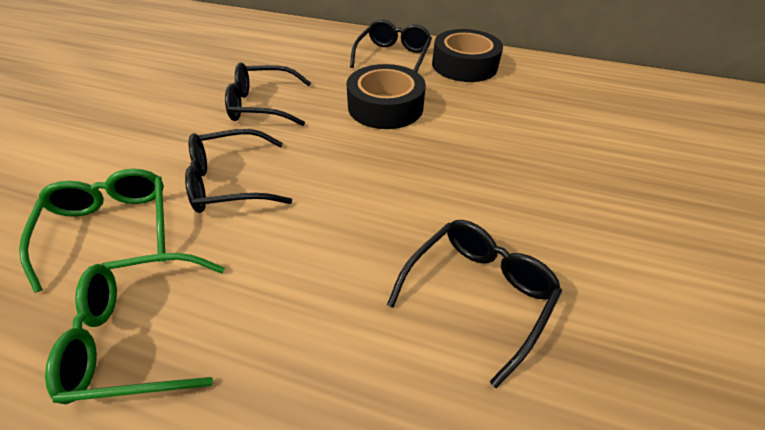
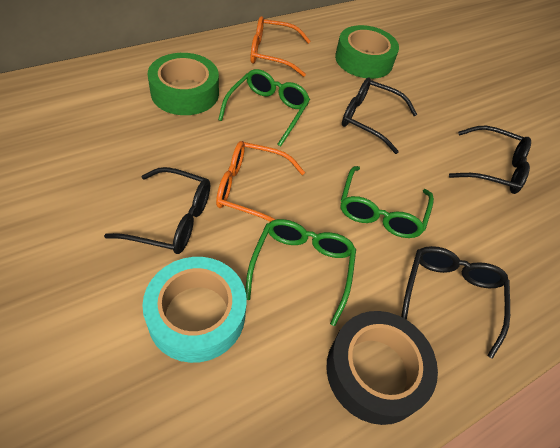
black tape: 2 -> 1
green glasses: 2 -> 3
green tape: 0 -> 2
orange glasses: 0 -> 2
turquoise tape: 0 -> 1

